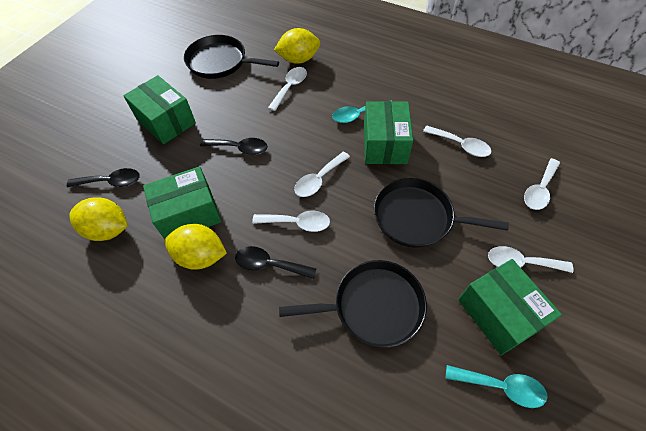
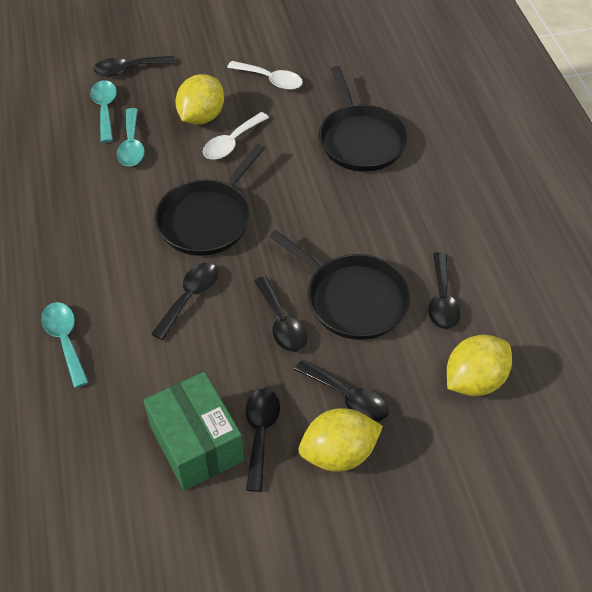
black spoon: 3 -> 6
green box: 4 -> 1
turquoise spoon: 2 -> 3
white spoon: 6 -> 2

